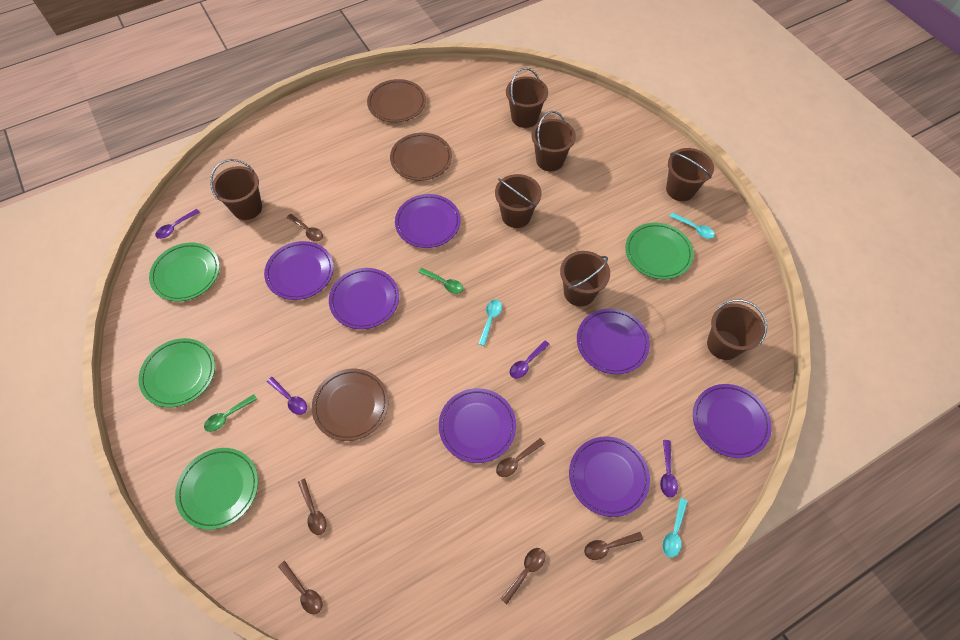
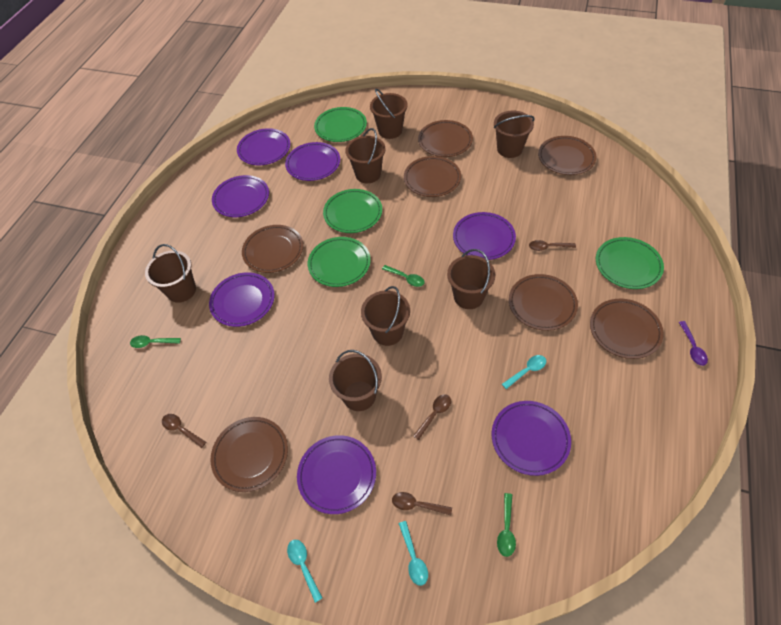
brown plate: 3 -> 7
brown spoon: 6 -> 4
green spoon: 2 -> 3
purple spoon: 4 -> 1

